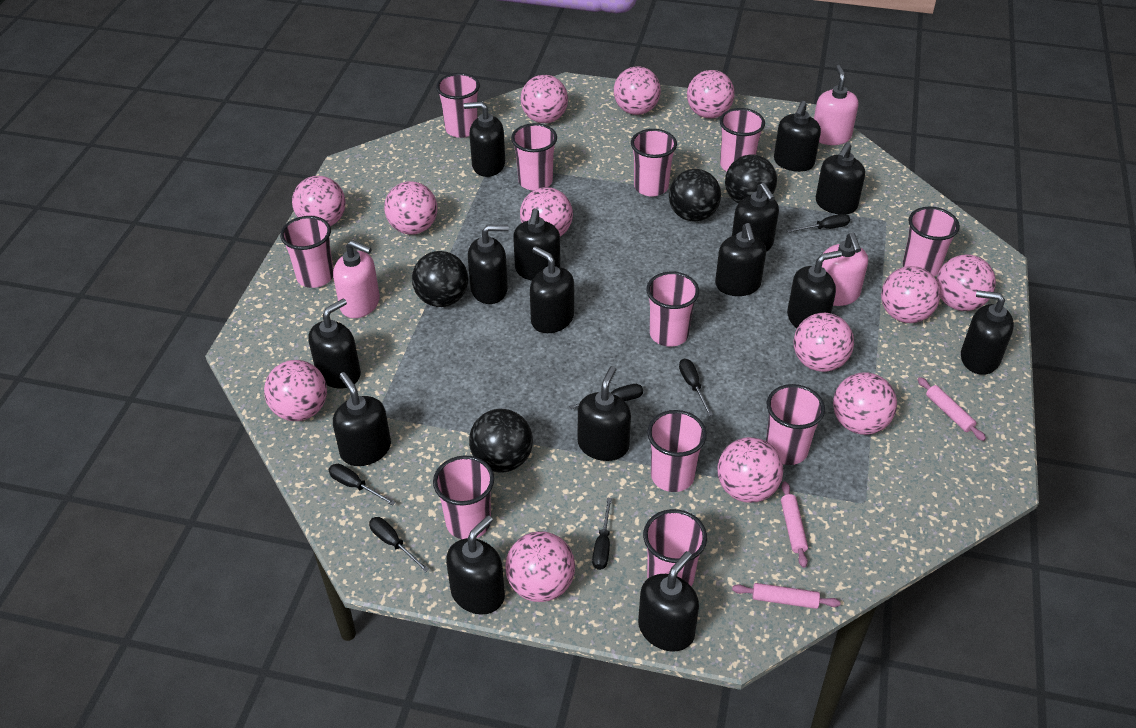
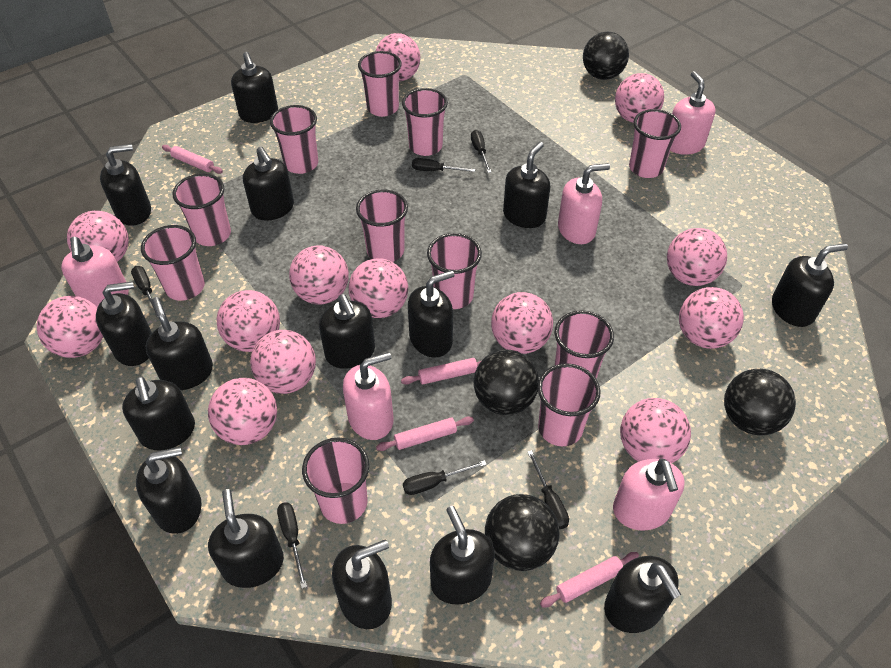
pink rolling pin: 3 -> 4
pink soap dispenser: 3 -> 5

